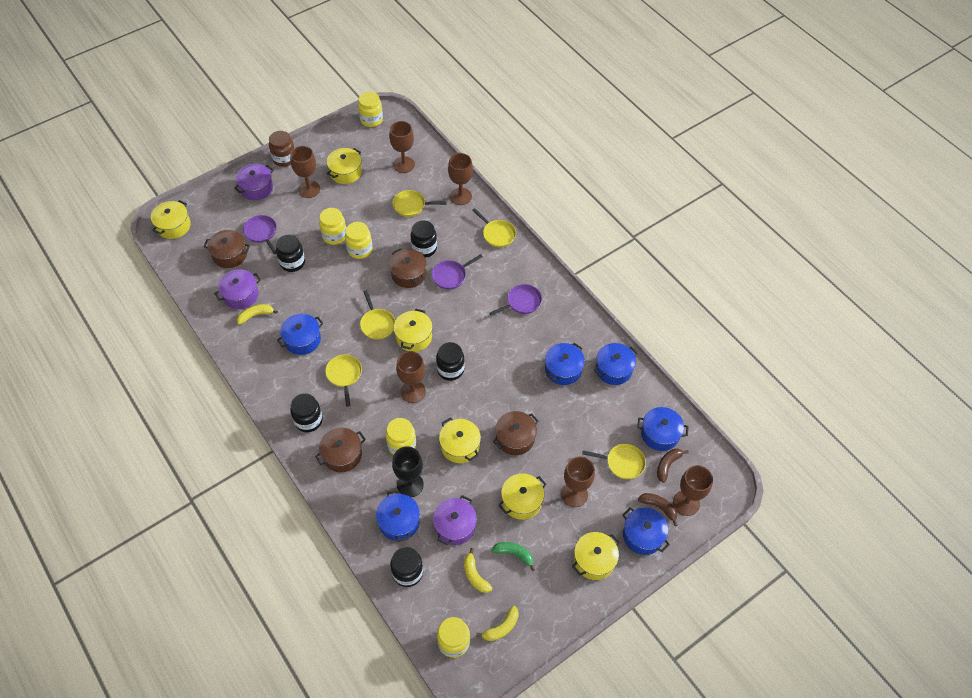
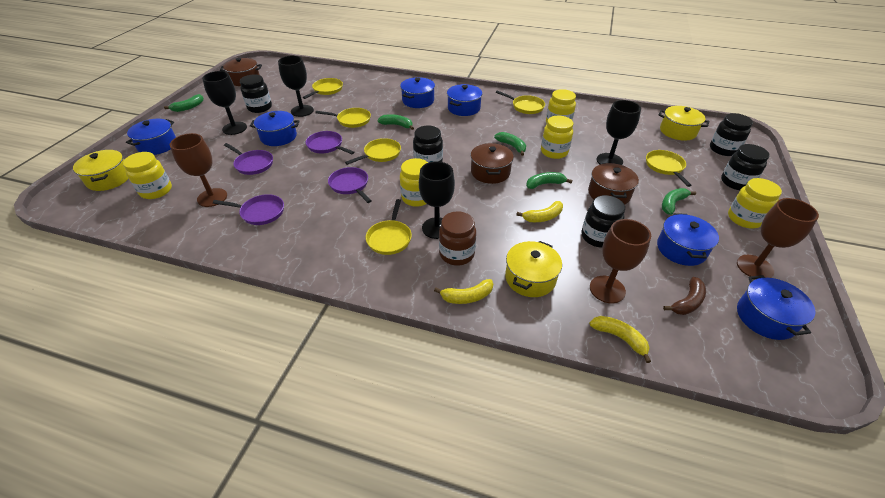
black goblet: 1 -> 4
brown banana: 2 -> 1
brown goblet: 6 -> 3
brown pot: 4 -> 3
green banana: 1 -> 5
purple pan: 3 -> 4
purple pot: 3 -> 0
yellow pan: 5 -> 6
yellow pot: 6 -> 3

